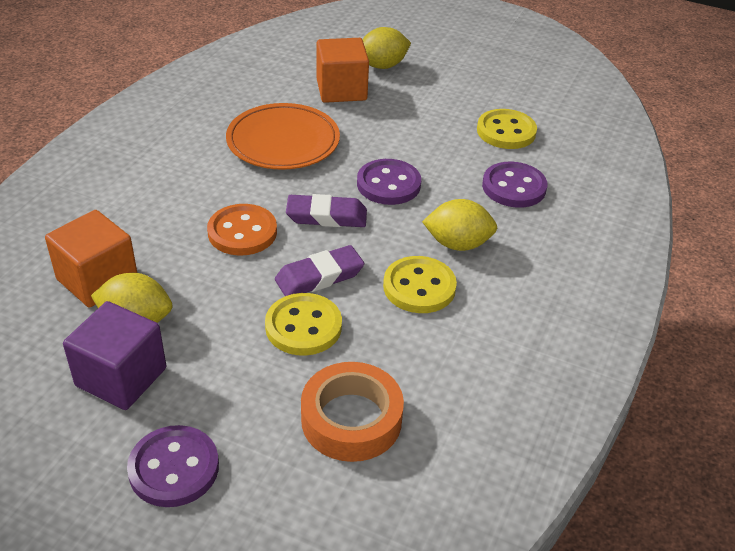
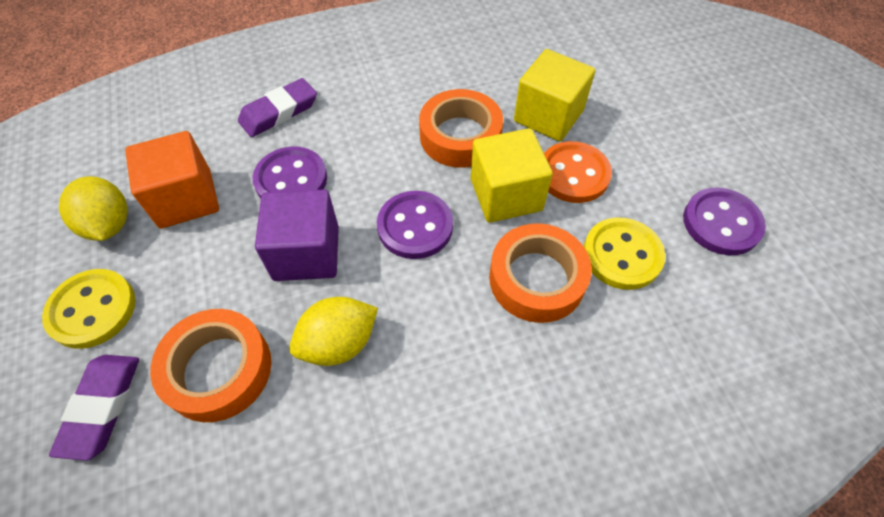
orange cube: 2 -> 1
orange plate: 1 -> 0
orange tape: 1 -> 3
yellow button: 3 -> 2
yellow cube: 0 -> 2
yellow lemon: 3 -> 2

